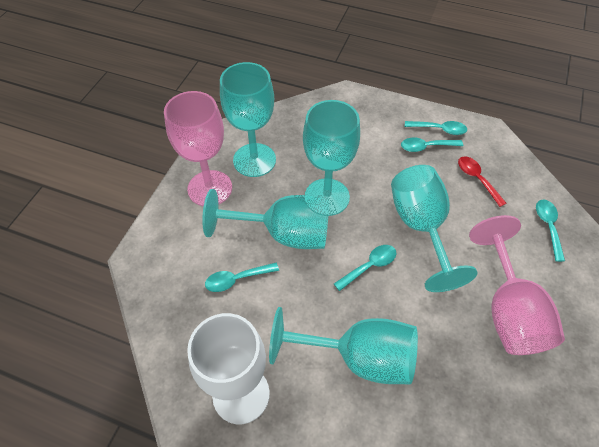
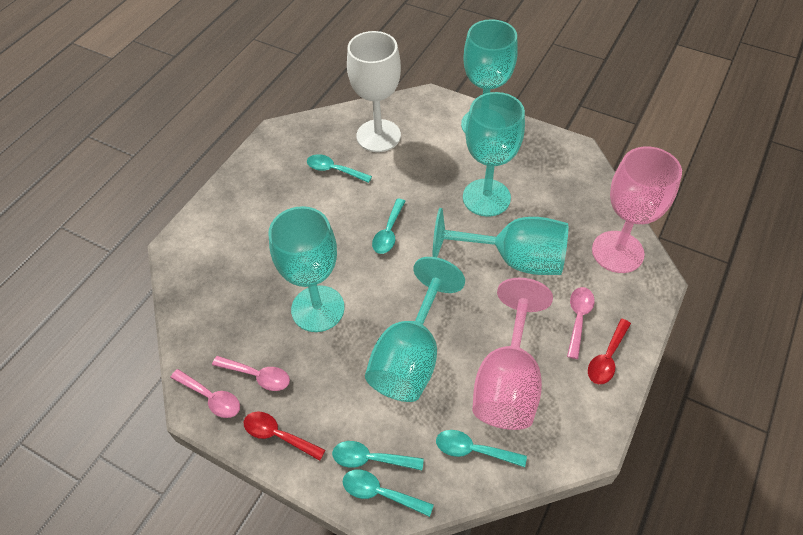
pink spoon: 0 -> 3
red spoon: 1 -> 2

